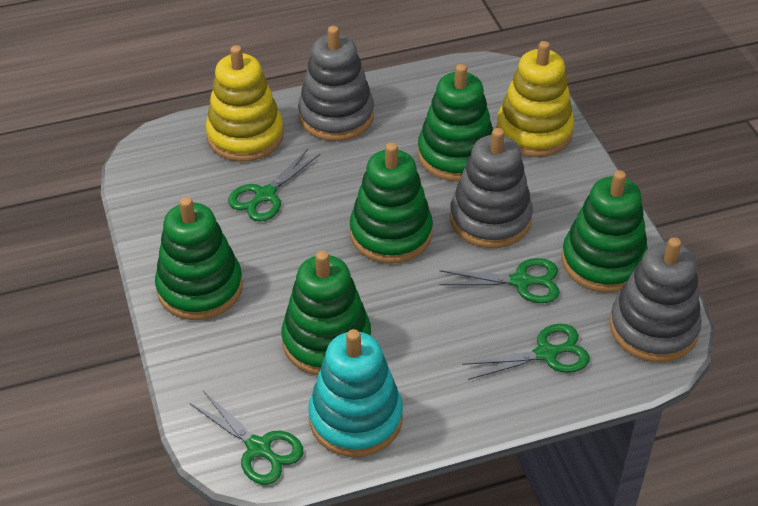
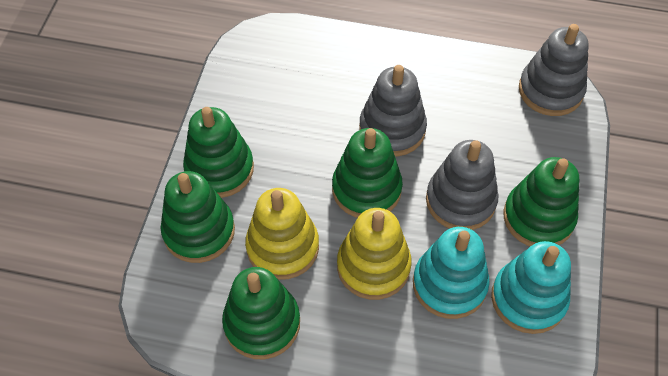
green scissors: 4 -> 0
turquoise stacking toy: 1 -> 2

